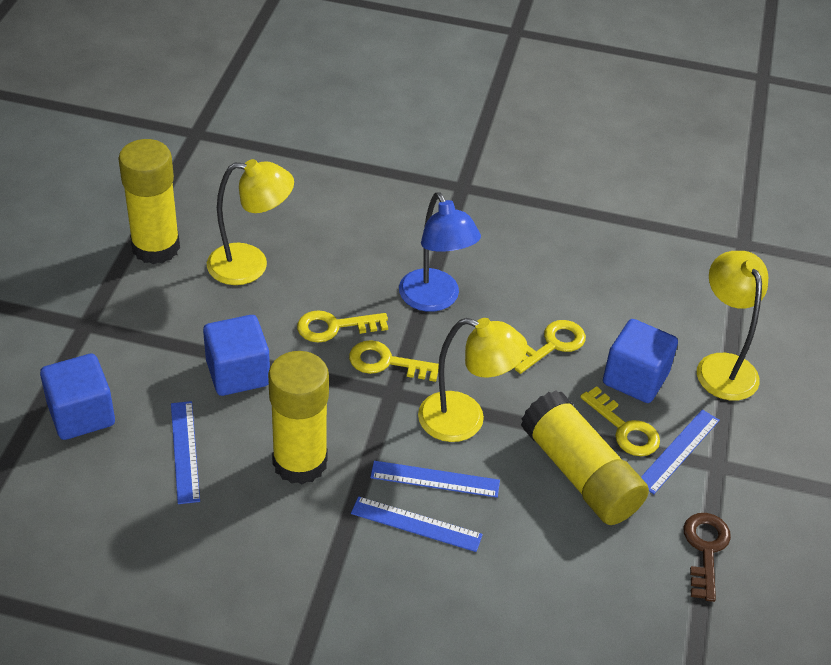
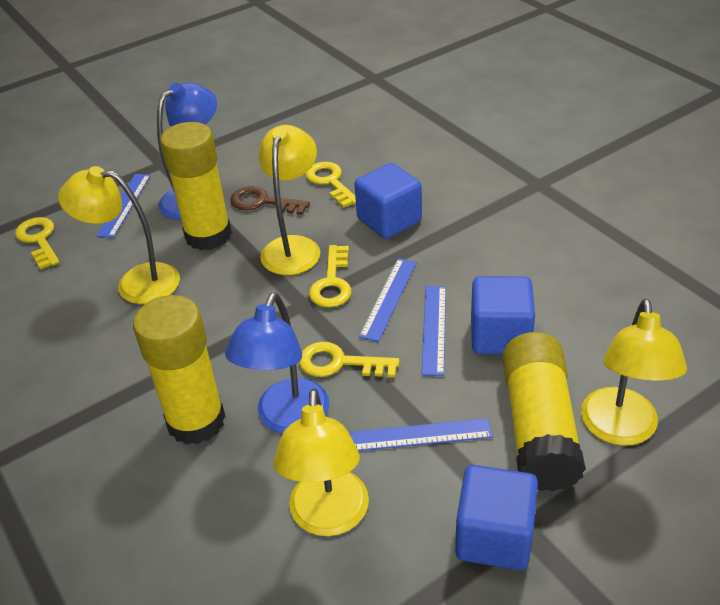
blue lamp: 1 -> 2
yellow lamp: 3 -> 4

